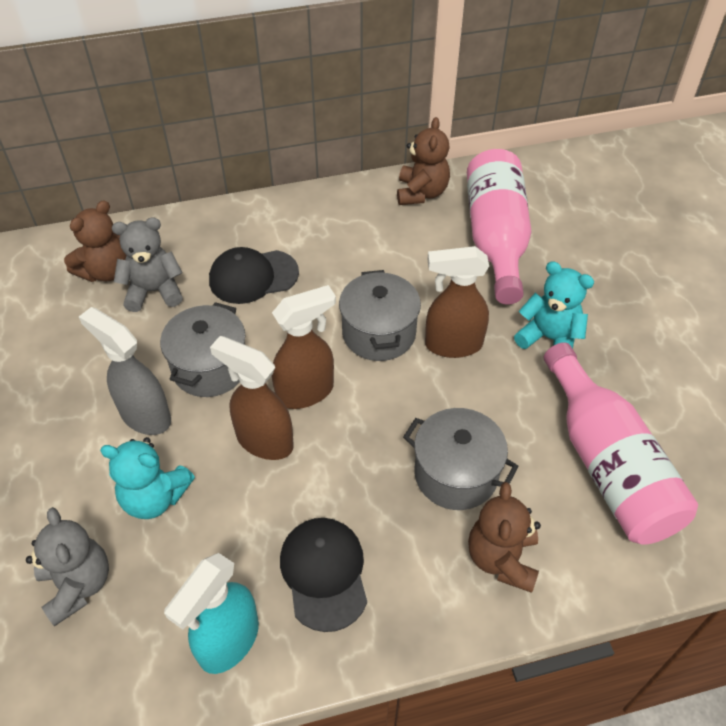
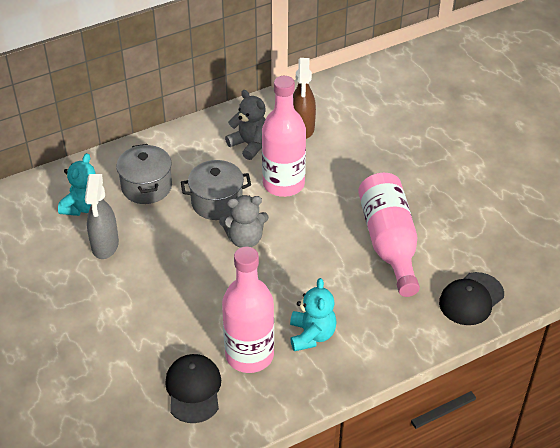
brown spray bottle: 3 -> 1
brown teddy bear: 3 -> 0
grey pot: 3 -> 2
pink bottle: 2 -> 3
turquoise spray bottle: 1 -> 0

